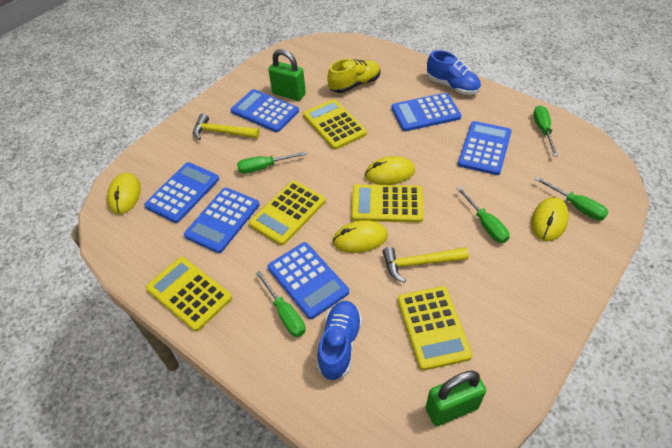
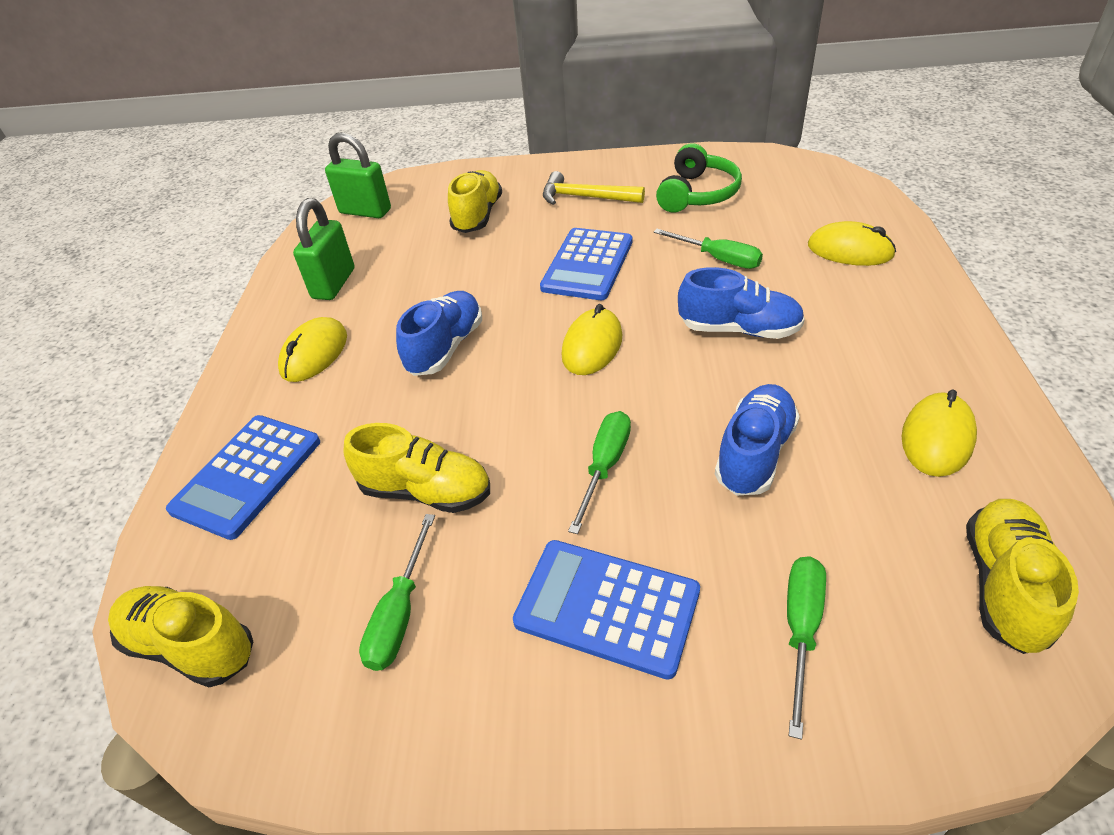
blue calculator: 6 -> 3
blue shoe: 2 -> 3
green headphones: 0 -> 1
green screwdriver: 5 -> 4
yellow calculator: 5 -> 0
yellow hammer: 2 -> 1
yellow shoe: 1 -> 4

